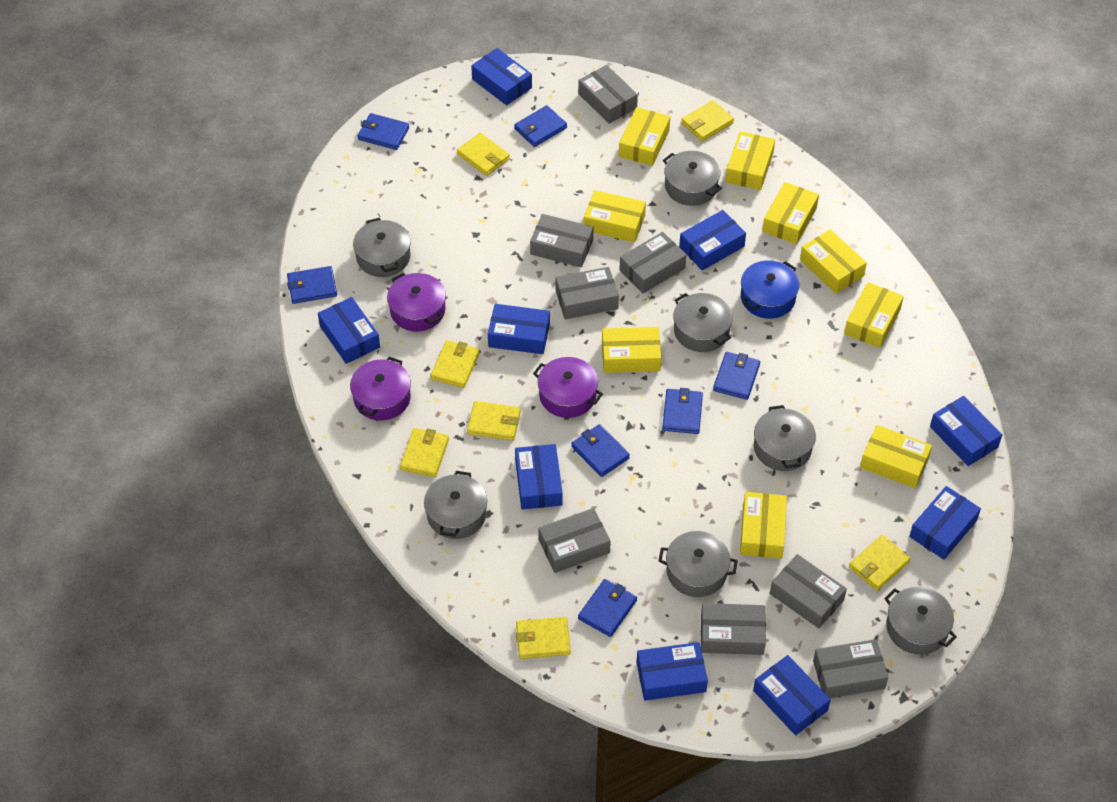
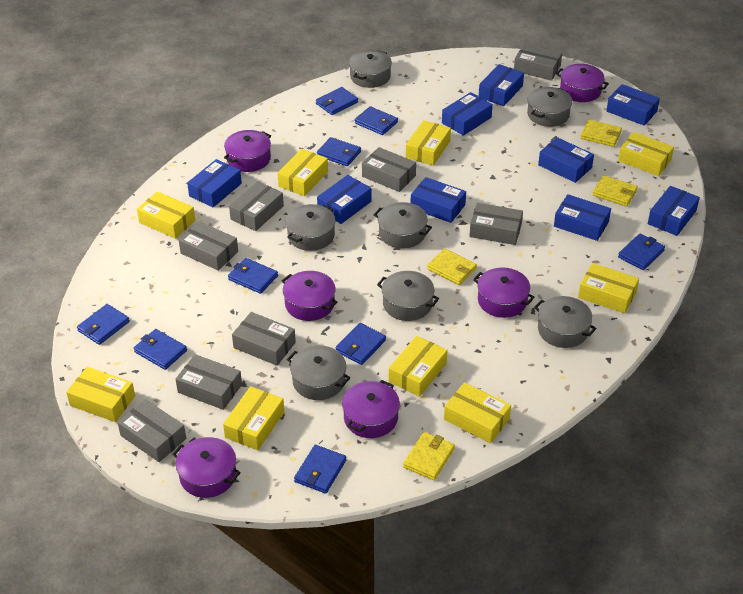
blue pot: 1 -> 0
blue wallet: 7 -> 9
purple pot: 3 -> 6
yellow wallet: 7 -> 4

